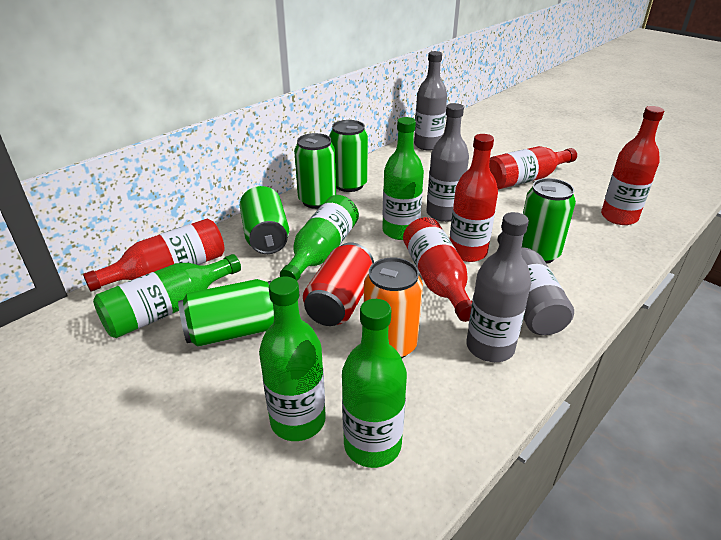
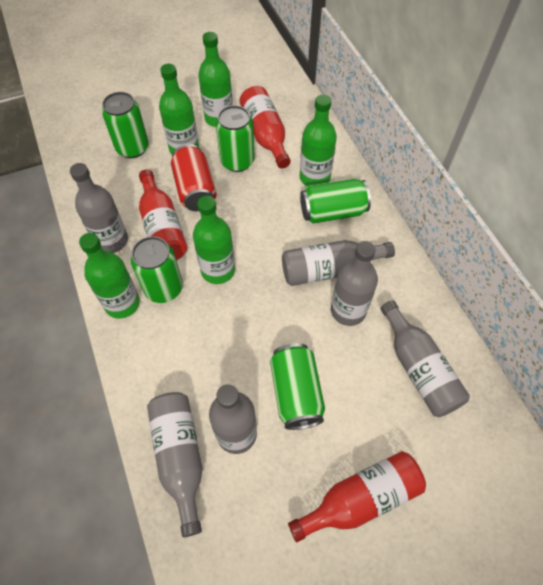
grey bottle: 4 -> 6
orange can: 1 -> 0
red bottle: 5 -> 3

